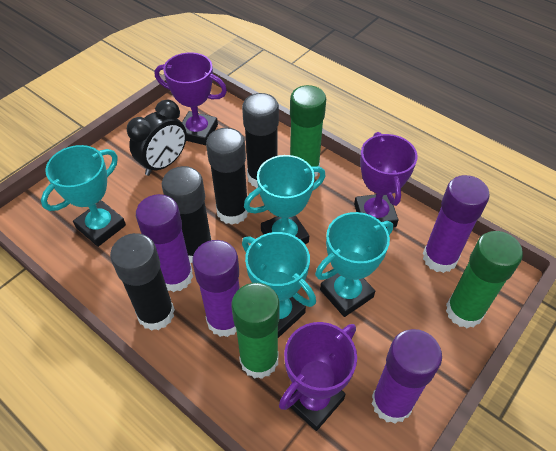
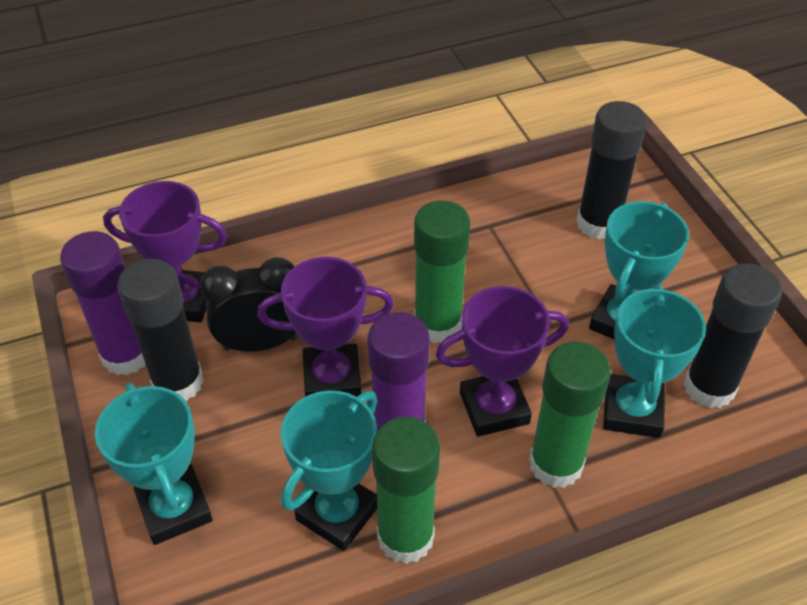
black glue stick: 4 -> 3
purple glue stick: 4 -> 2

